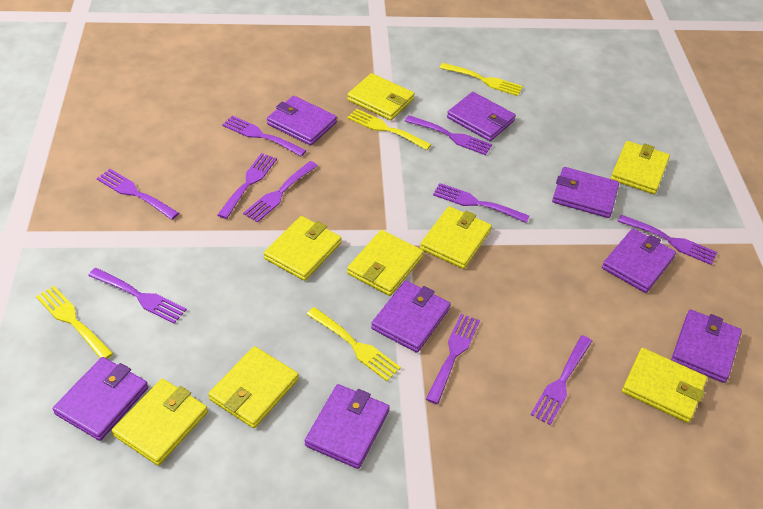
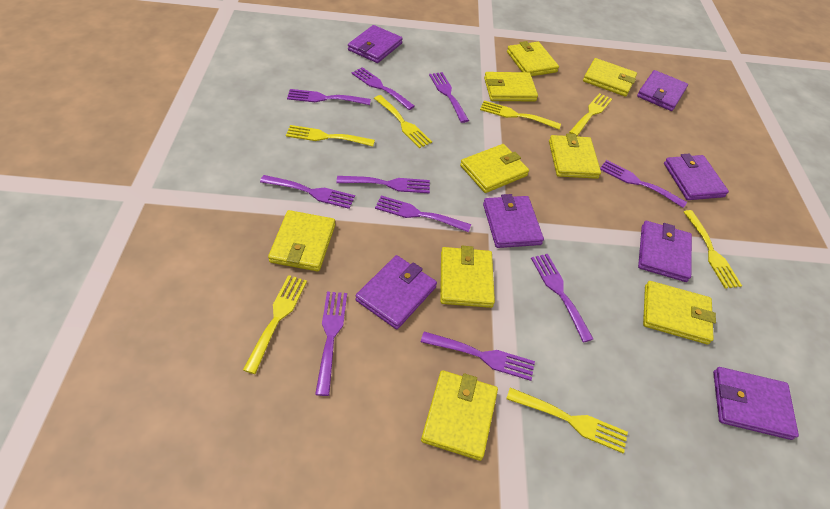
purple wallet: 8 -> 7
yellow fork: 4 -> 7
yellow wallet: 8 -> 9

